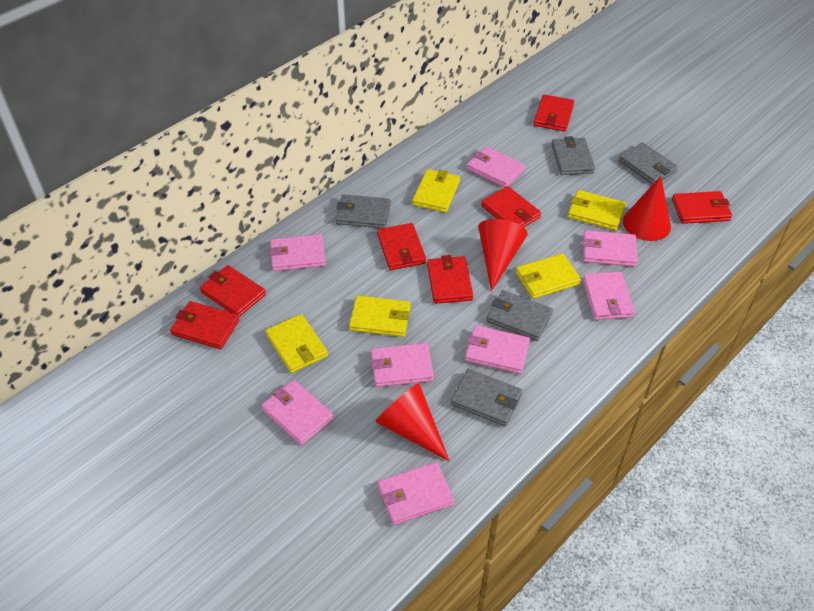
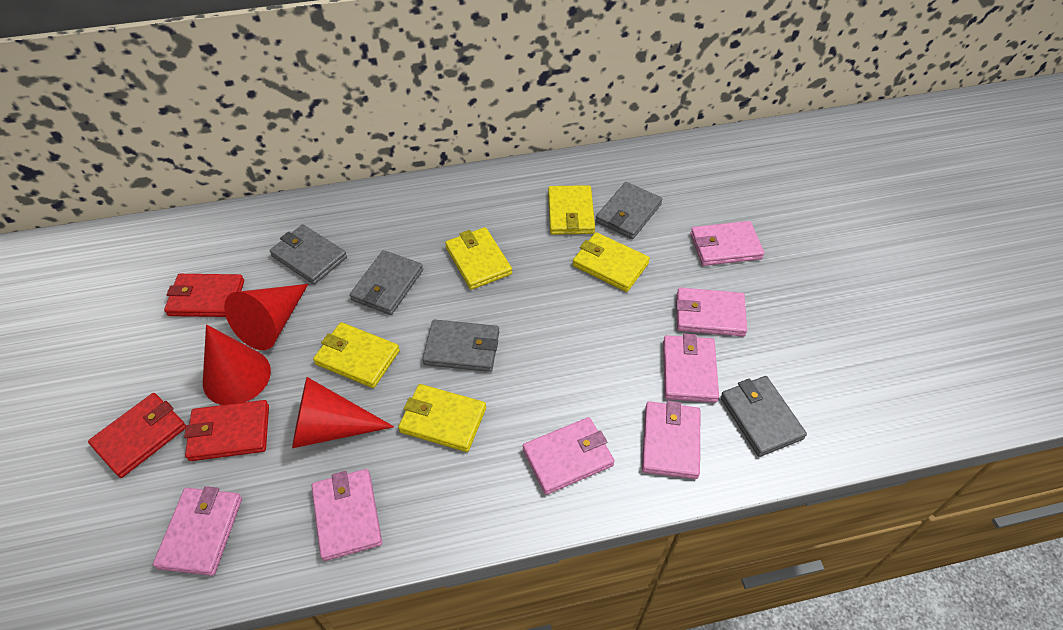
pink wallet: 8 -> 7
red wallet: 7 -> 3

